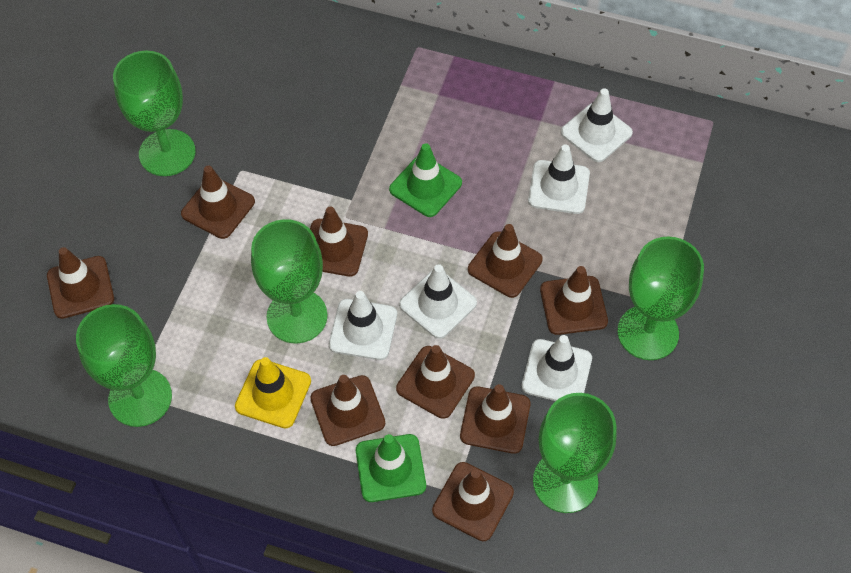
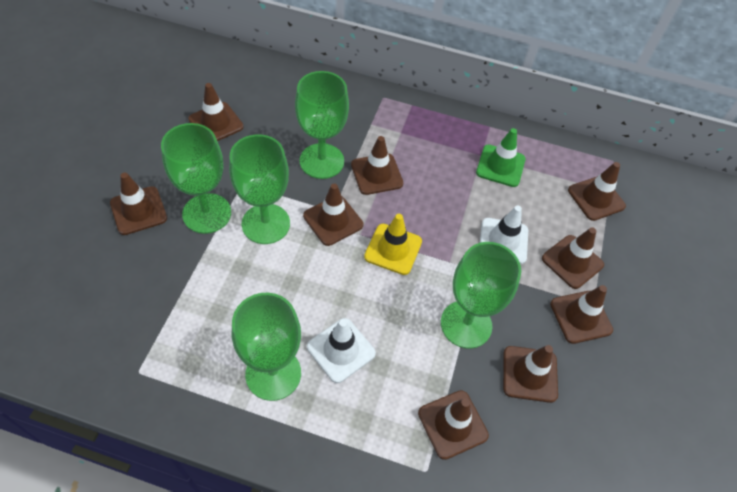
green traffic cone: 2 -> 1
white traffic cone: 5 -> 2

